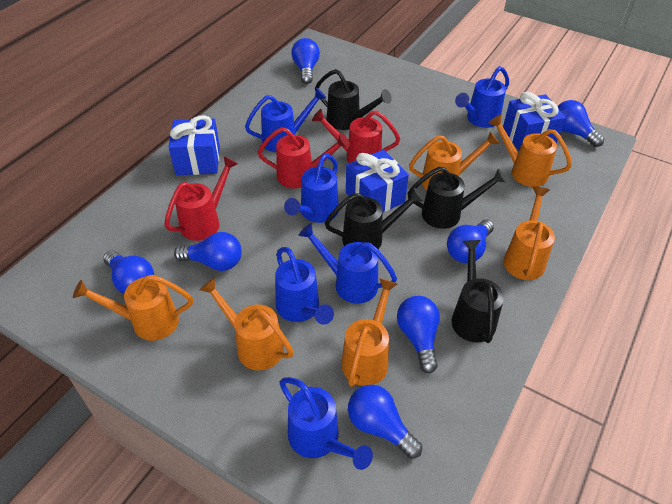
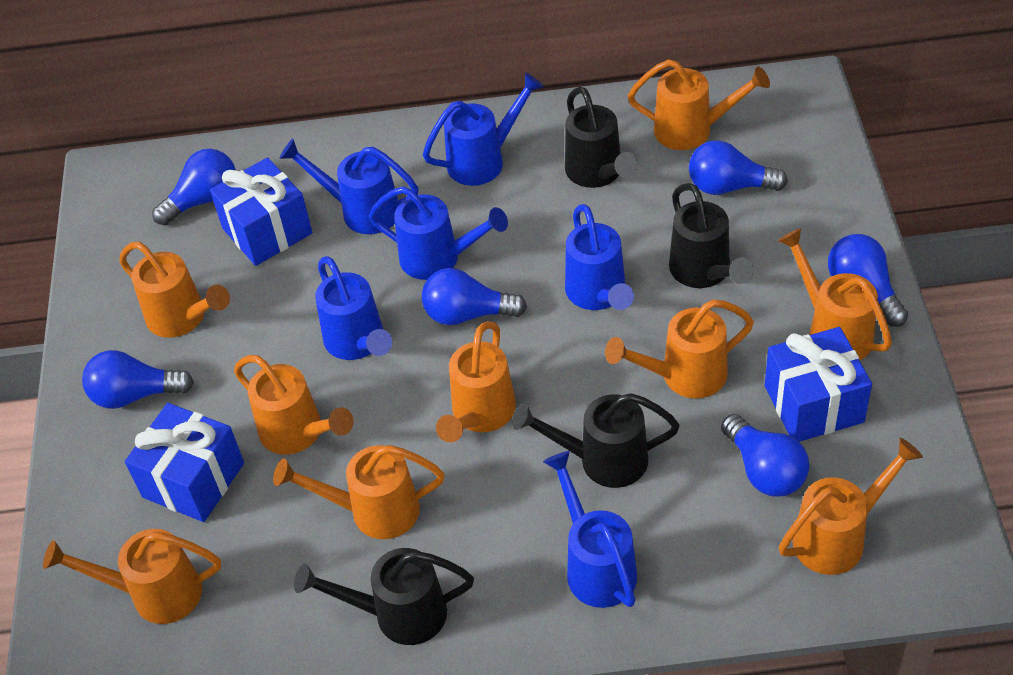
blue light bulb: 7 -> 6
orange watering can: 6 -> 9
red watering can: 3 -> 0

